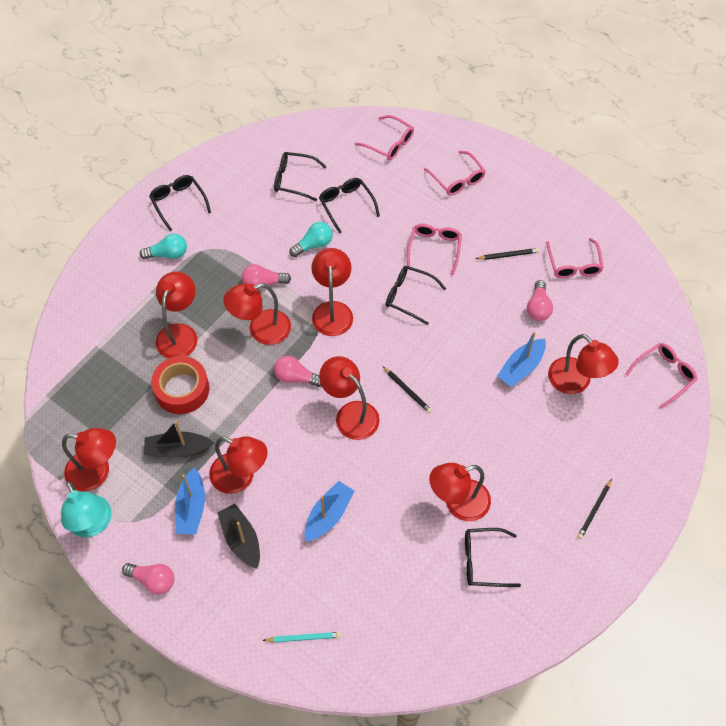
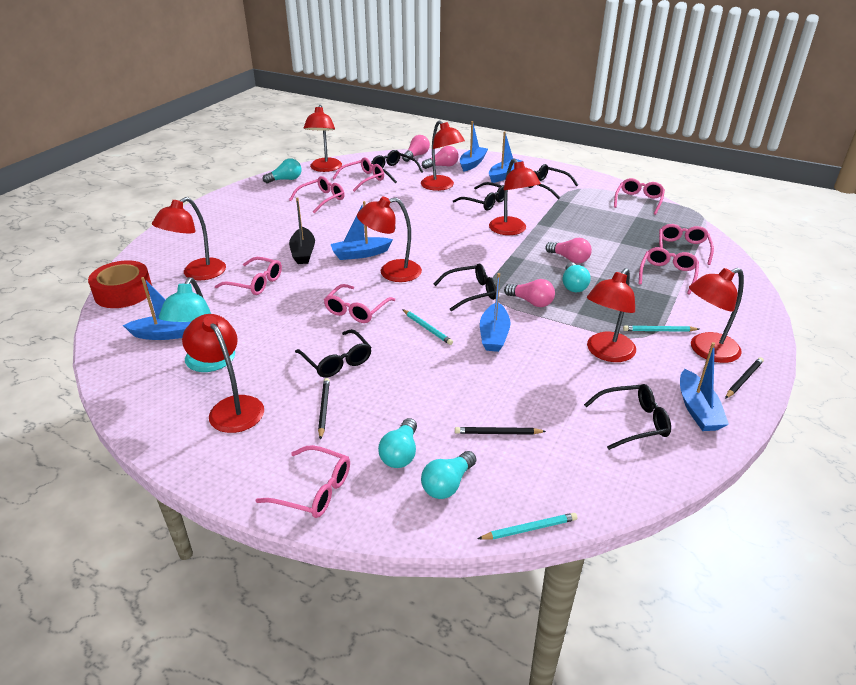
black boat: 2 -> 1
black glasses: 5 -> 6
blue boat: 3 -> 6
pink glasses: 5 -> 8
turquoise light bulb: 2 -> 4
turquoise pencil: 1 -> 3

